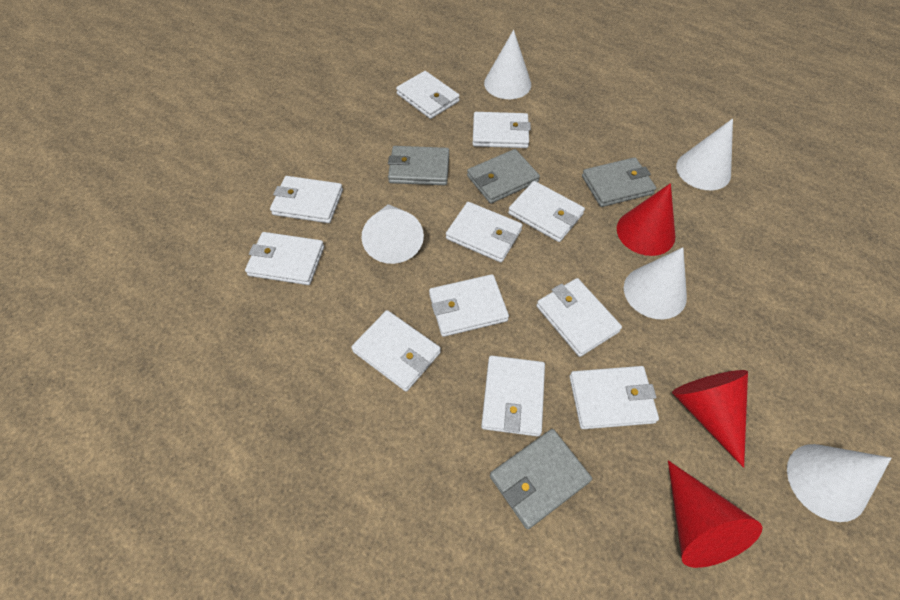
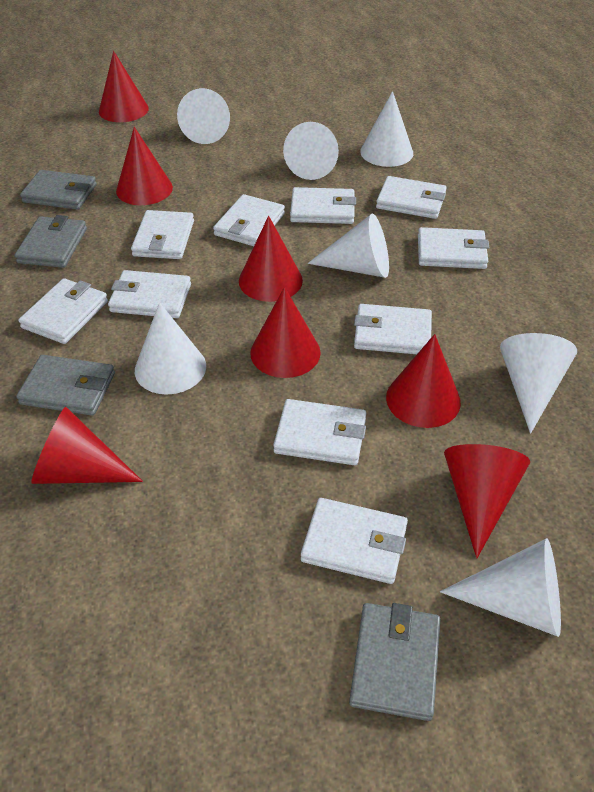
red cone: 3 -> 7
white cone: 5 -> 7
white wallet: 11 -> 10

